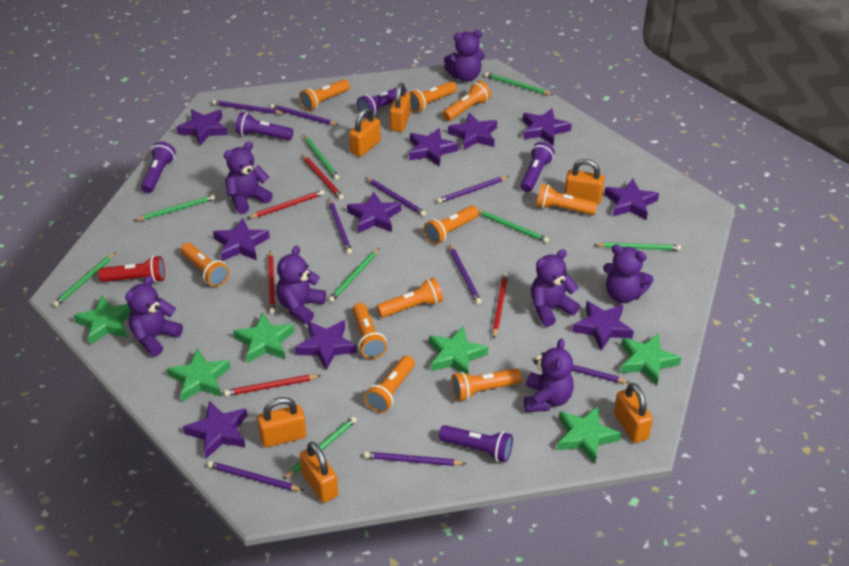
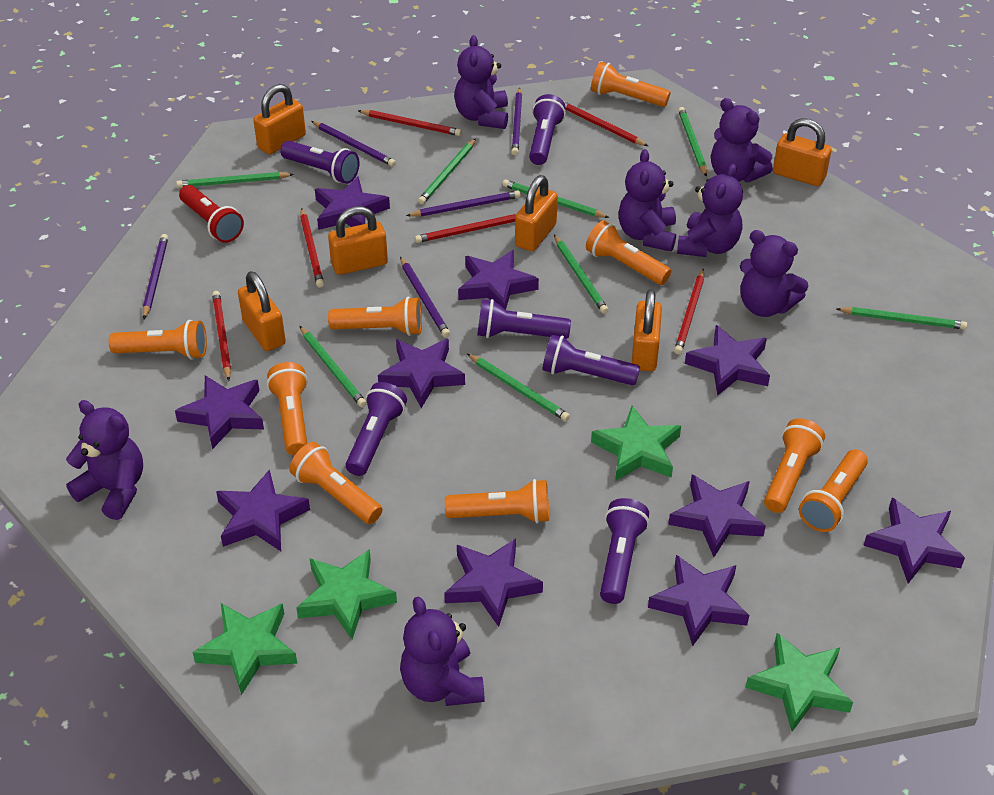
green star: 6 -> 4
orange flashlight: 10 -> 9
purple flashlight: 5 -> 6
purple pencil: 9 -> 5
red pencil: 5 -> 6

